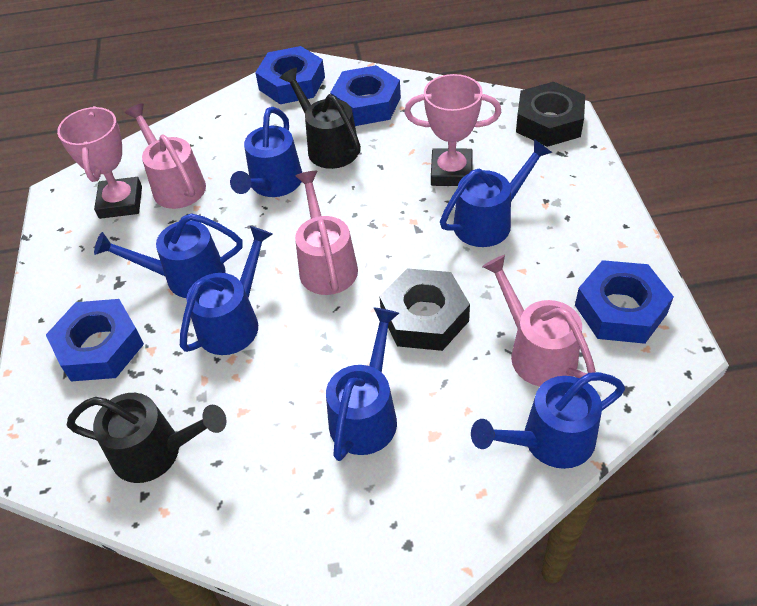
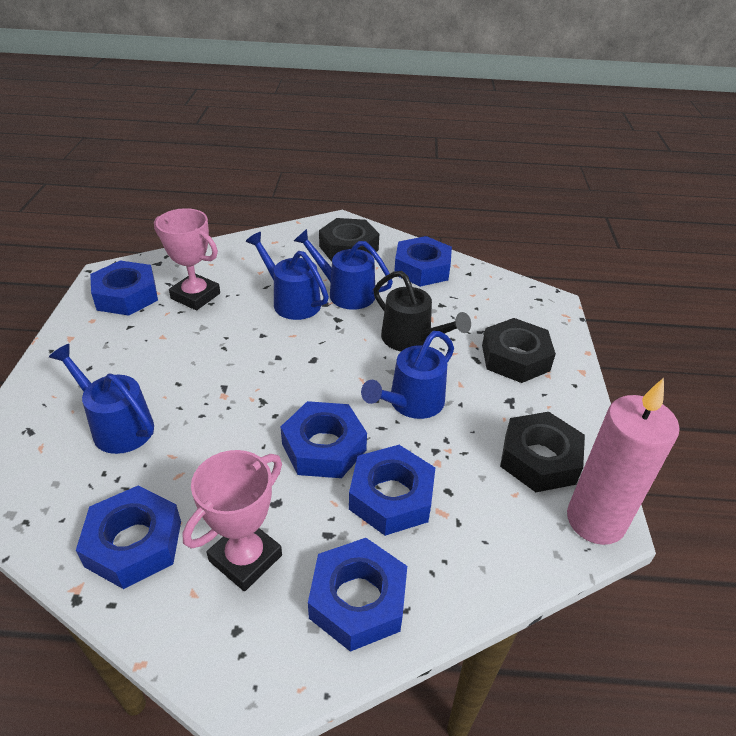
black nut: 2 -> 3
black watering can: 2 -> 1
blue nut: 4 -> 6
blue watering can: 6 -> 4
pink candle: 0 -> 1
pink watering can: 3 -> 0

